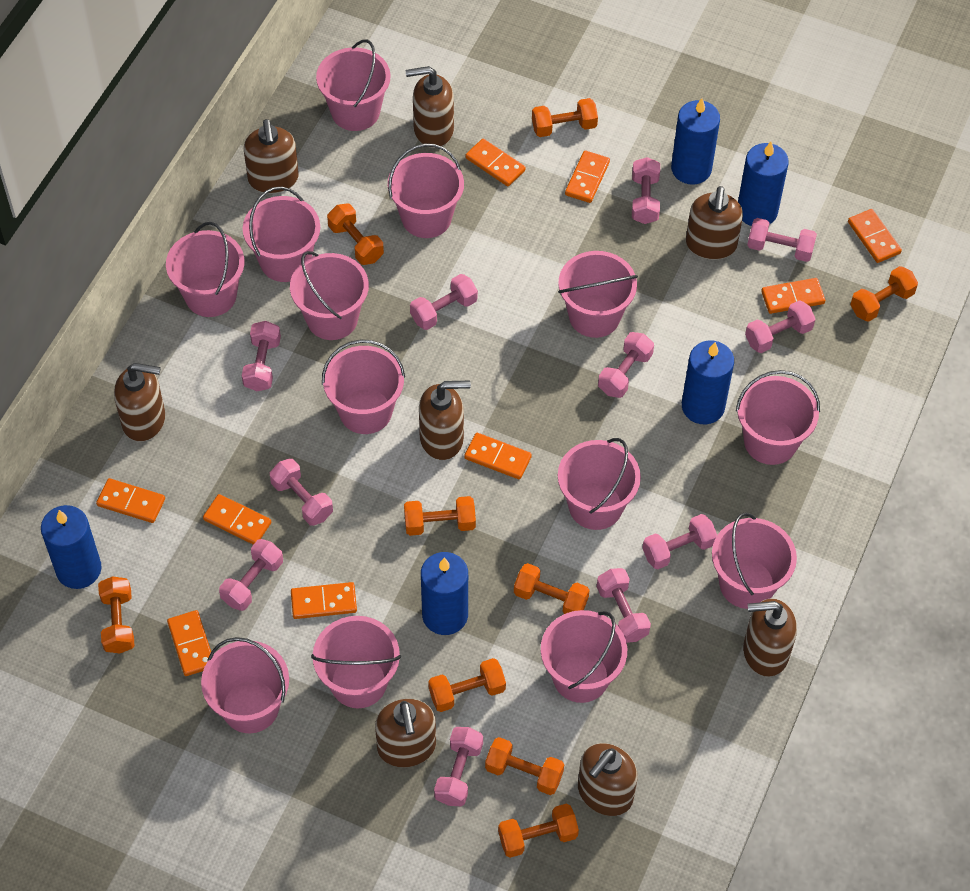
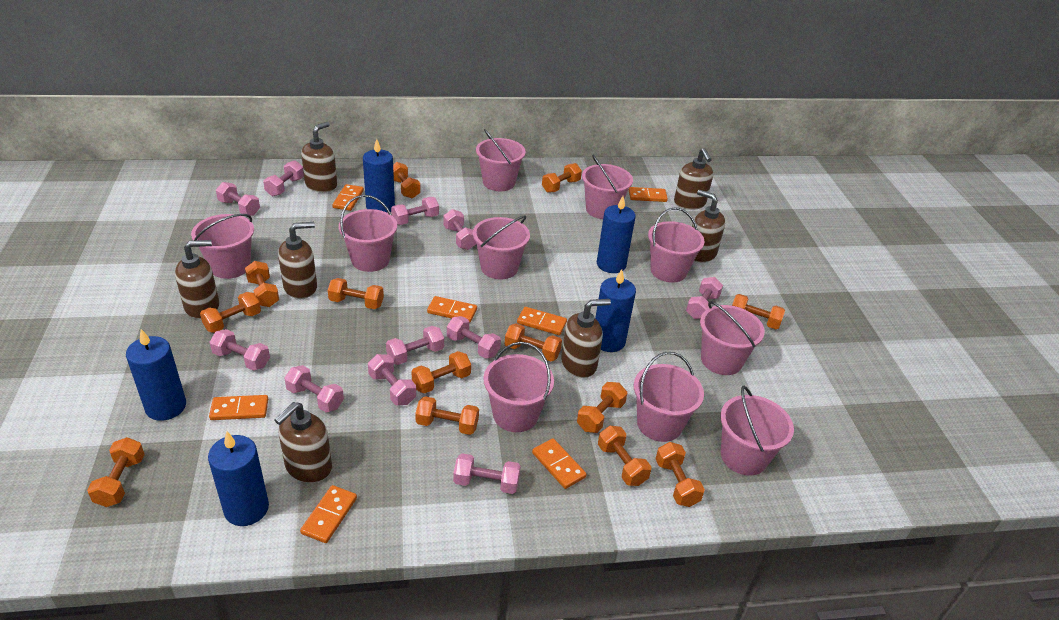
brown soap dispenser: 8 -> 7
orange domino: 9 -> 7
orange dumbbell: 9 -> 13
pink bucket: 13 -> 10

